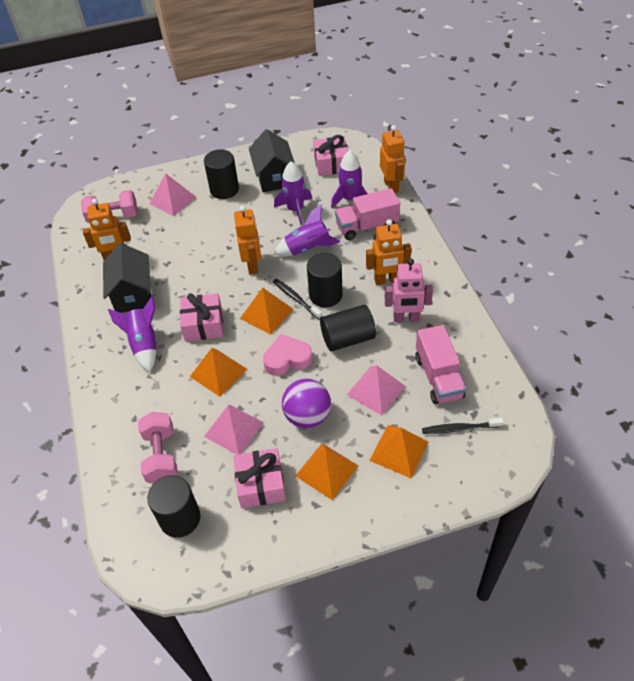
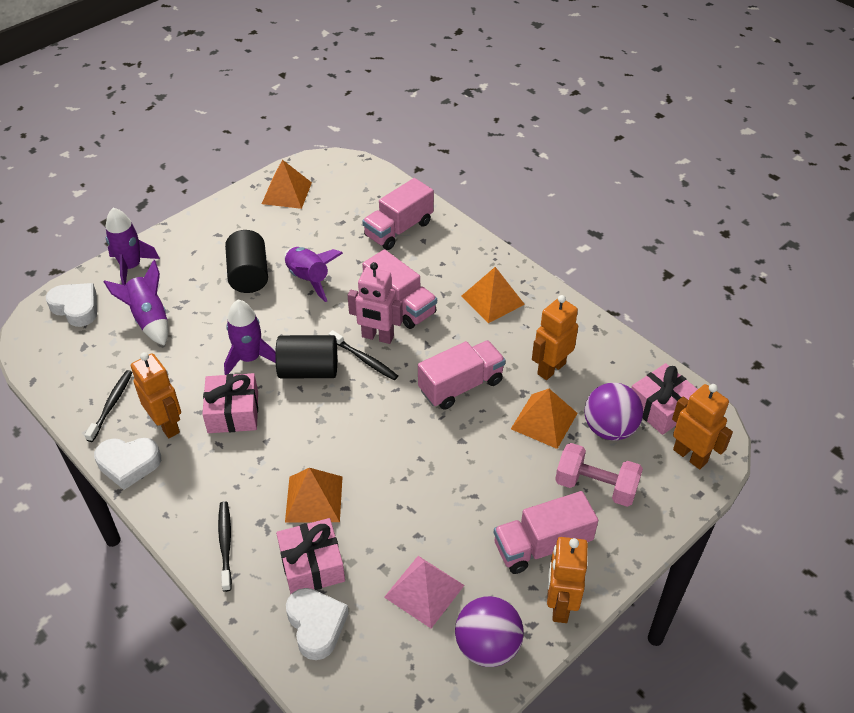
black cylinder: 4 -> 2
black house: 2 -> 0
black toothbrush: 2 -> 3
pink dumbbell: 2 -> 1
pink heart: 1 -> 0
pink pyramid: 3 -> 1
pink truck: 2 -> 4
purple ball: 1 -> 2
white heart: 0 -> 3

